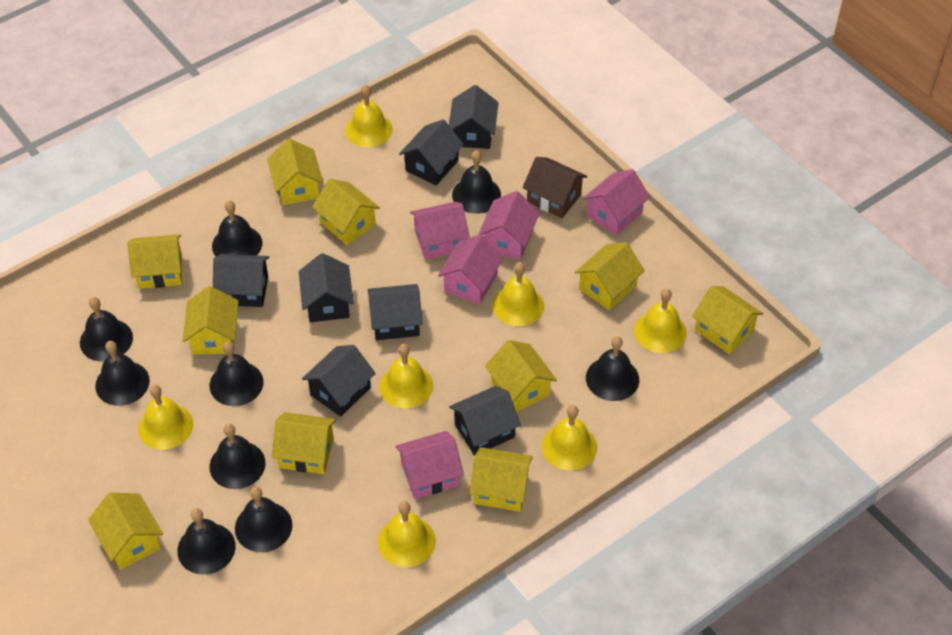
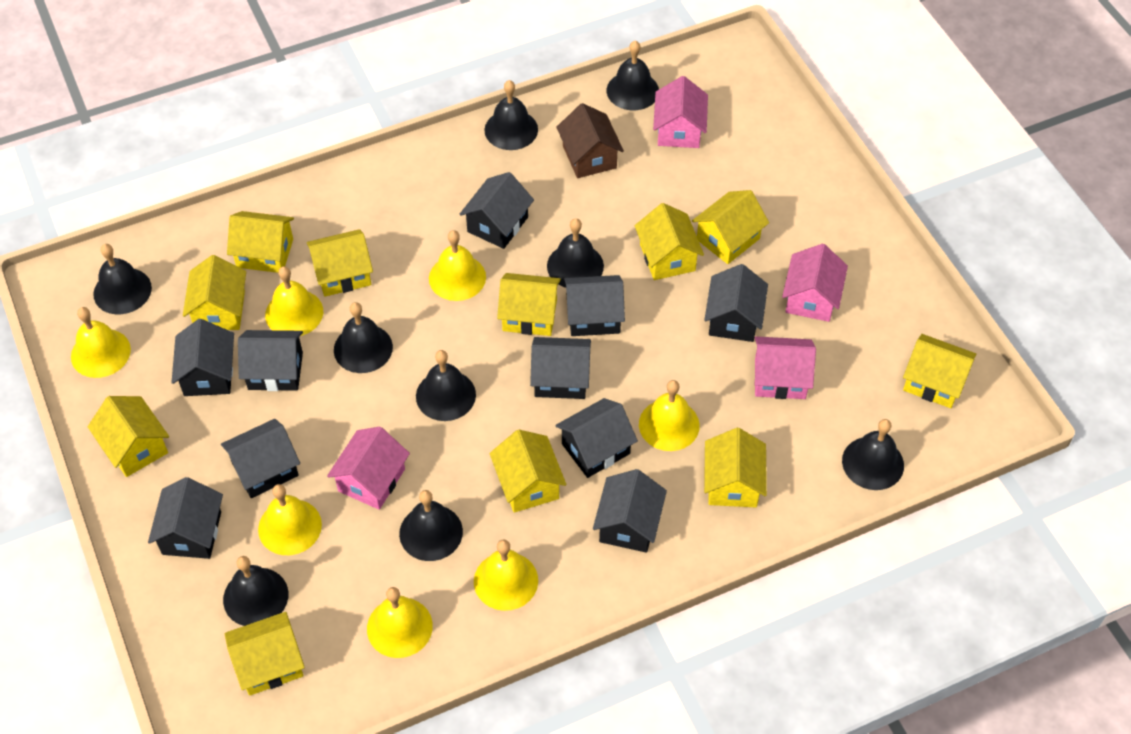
black house: 7 -> 10
pink house: 5 -> 4
yellow house: 10 -> 11

